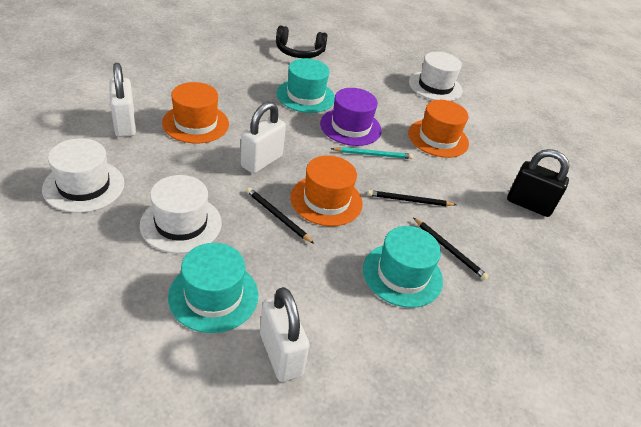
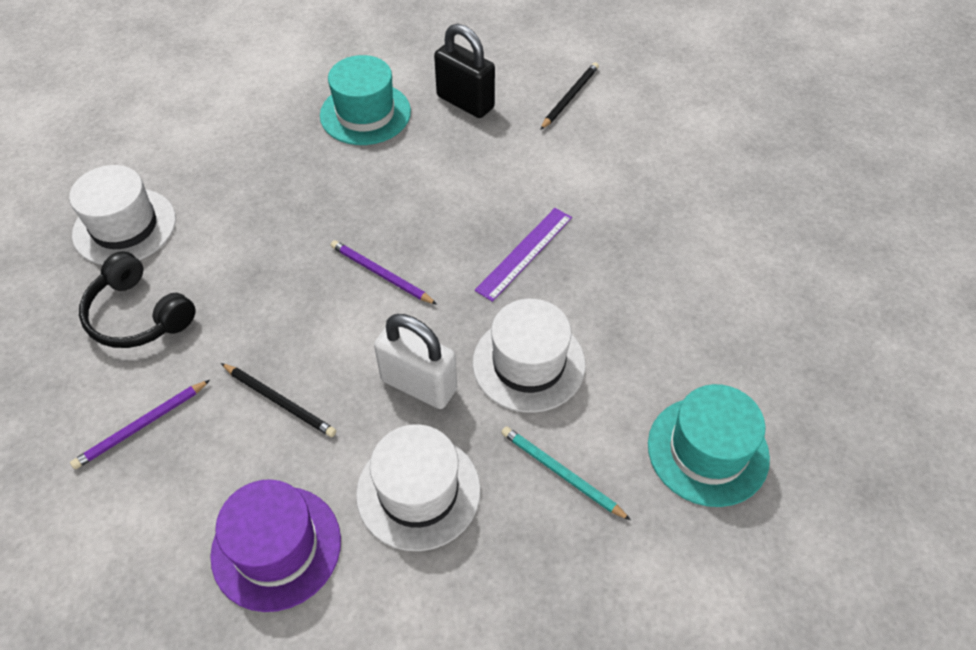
black pencil: 3 -> 2
orange hat: 3 -> 0
purple pencil: 0 -> 2
purple ruler: 0 -> 1
turquoise hat: 3 -> 2
white padlock: 3 -> 1

